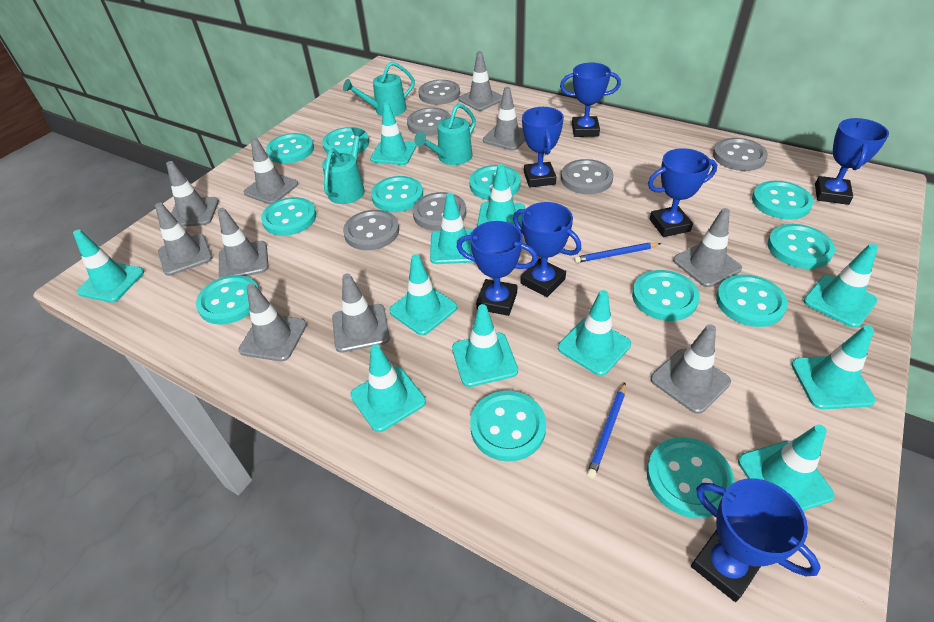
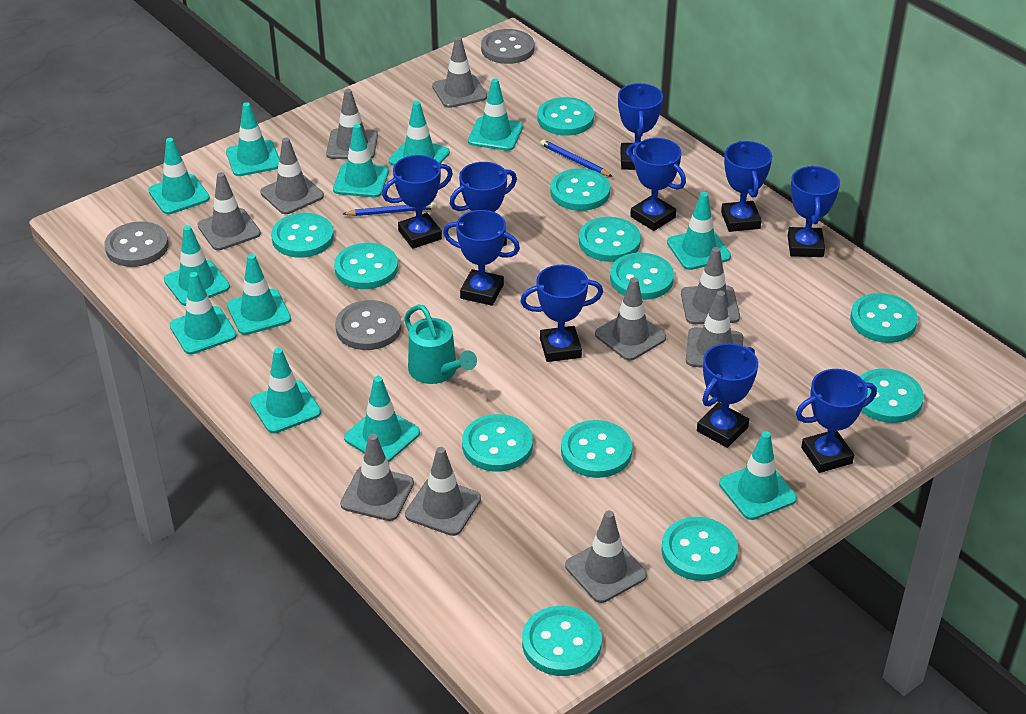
blue trophy: 7 -> 10
grey button: 6 -> 3
turquoise traffic cone: 11 -> 12
turquoise watering can: 3 -> 1

